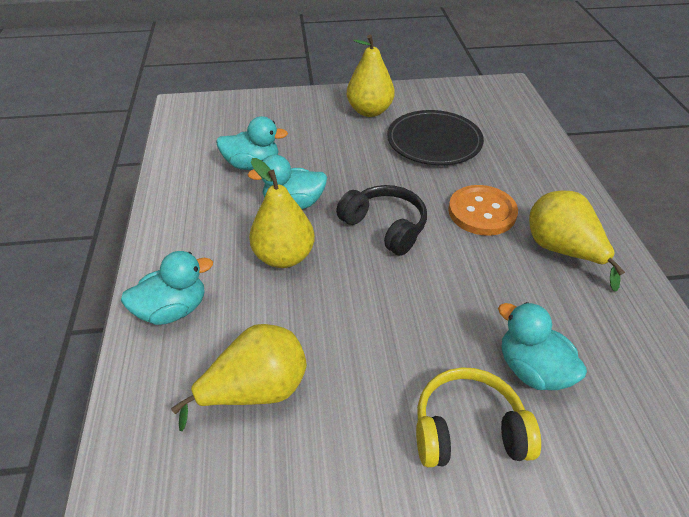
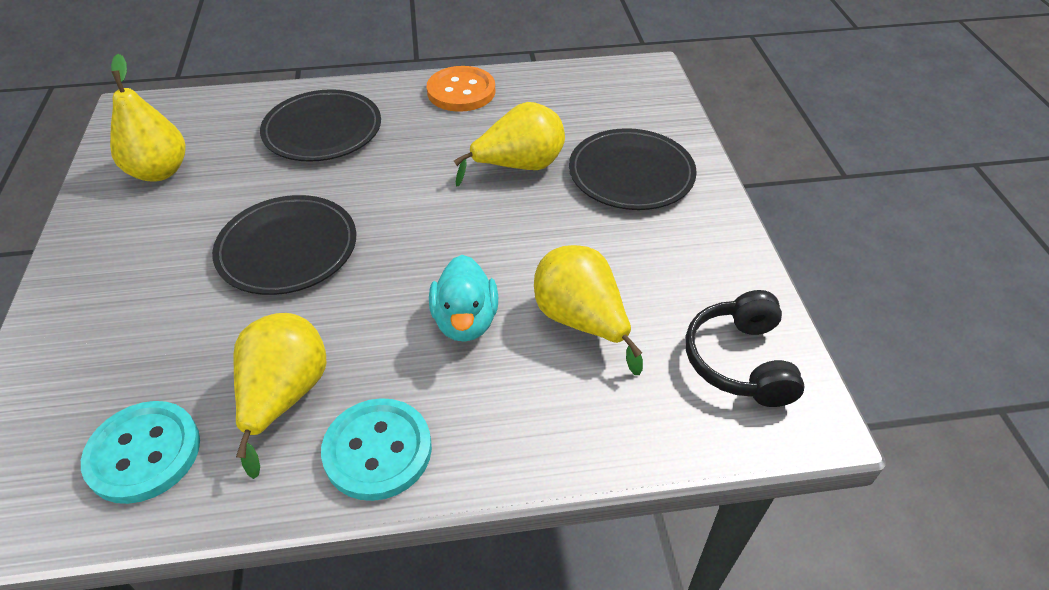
black plate: 1 -> 3
turquoise button: 0 -> 2
turquoise duck: 4 -> 1
yellow headphones: 1 -> 0

